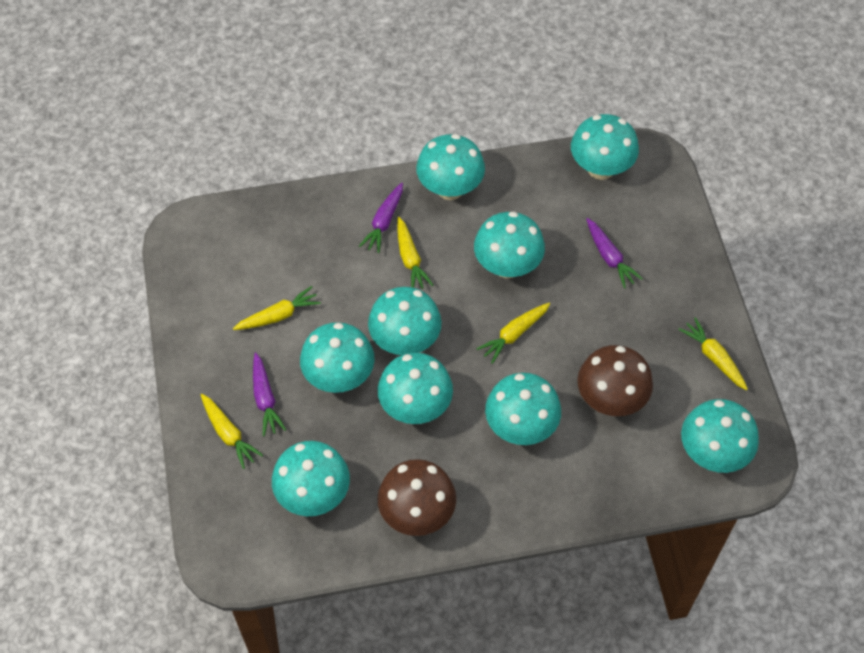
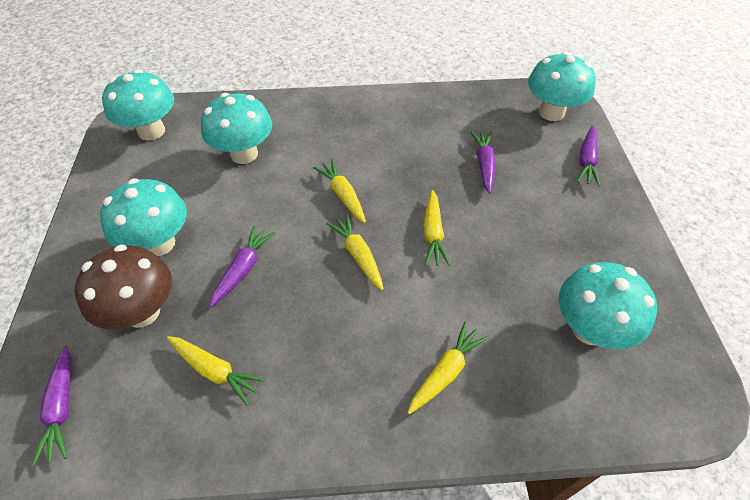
brown mushroom: 2 -> 1
purple carrot: 3 -> 4
turquoise mushroom: 9 -> 5

